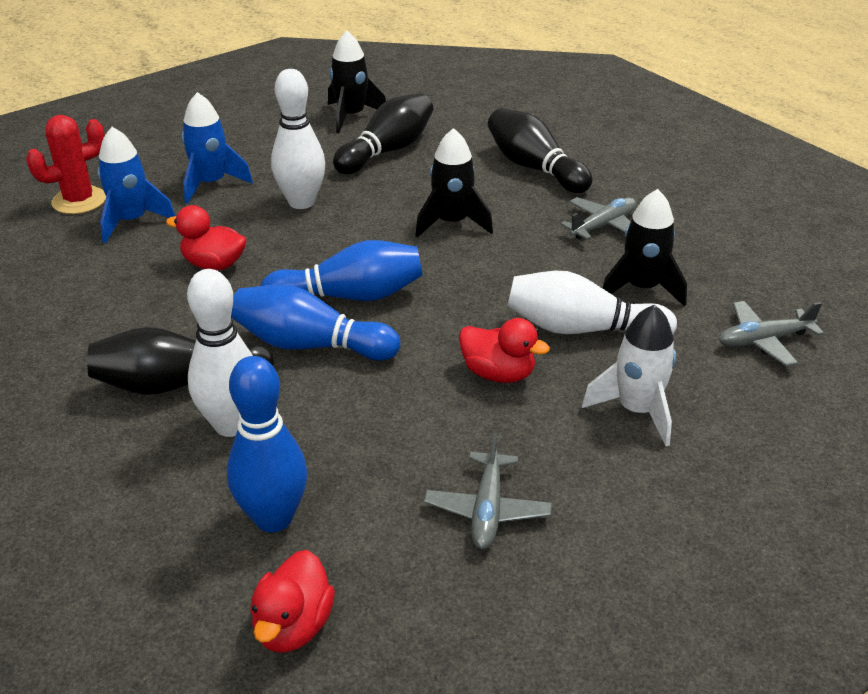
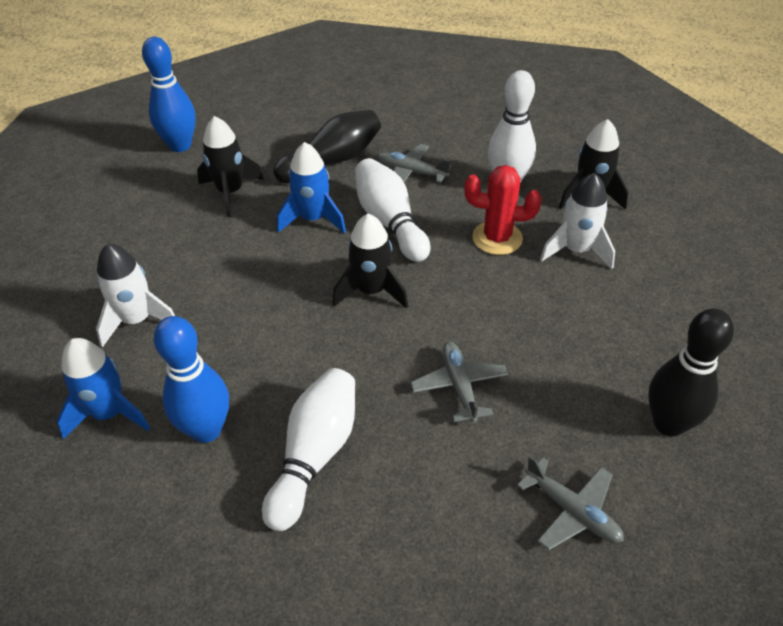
black bowling pin: 3 -> 2
blue bowling pin: 3 -> 2
red duck: 3 -> 0
white rocket: 1 -> 2

